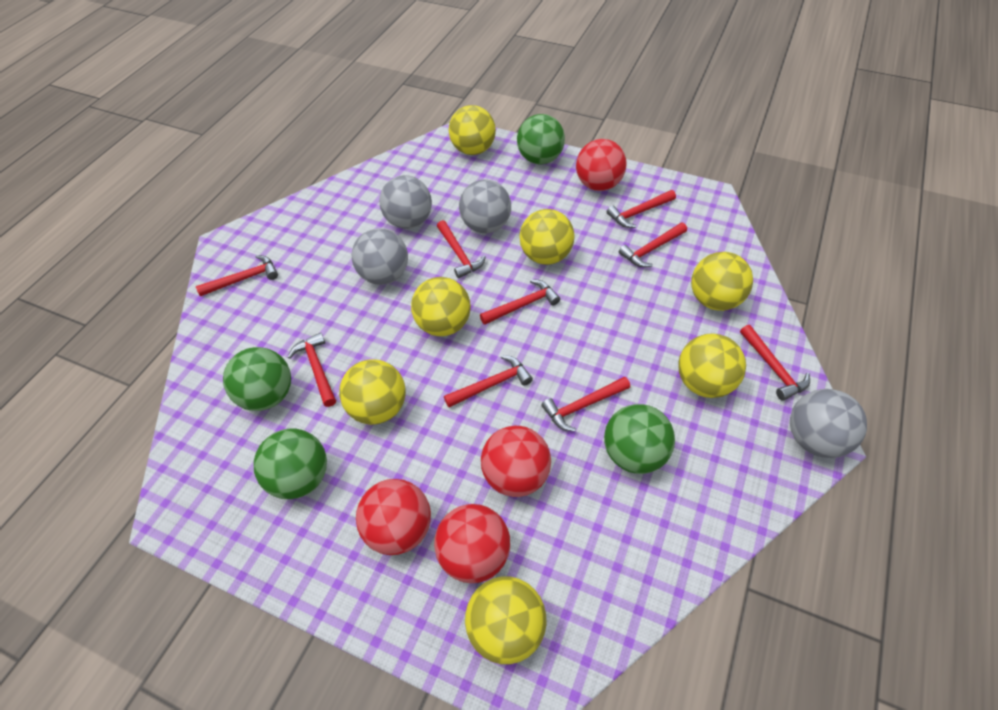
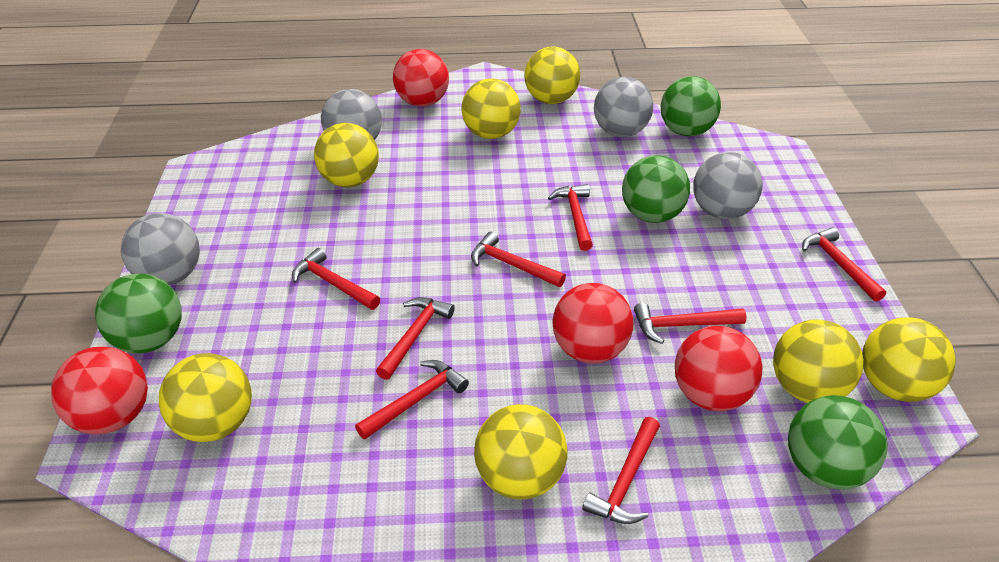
red hammer: 9 -> 8

